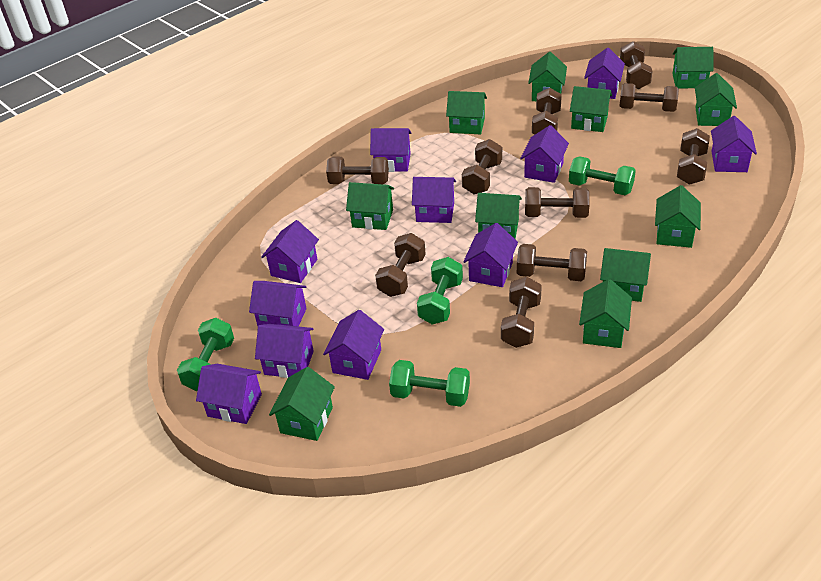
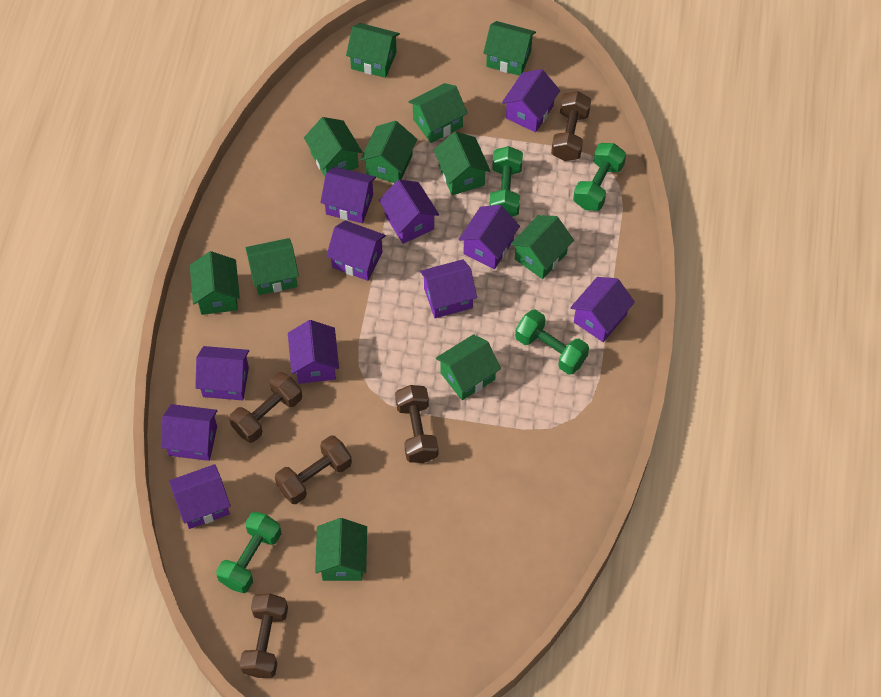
brown dumbbell: 10 -> 5

